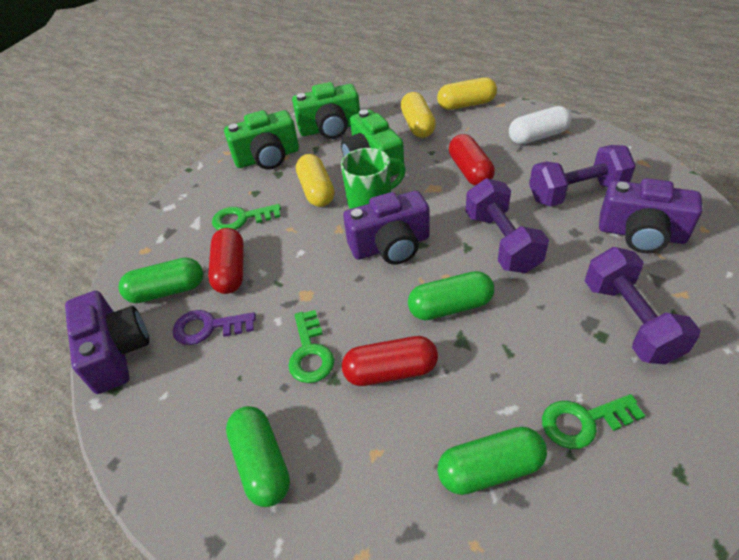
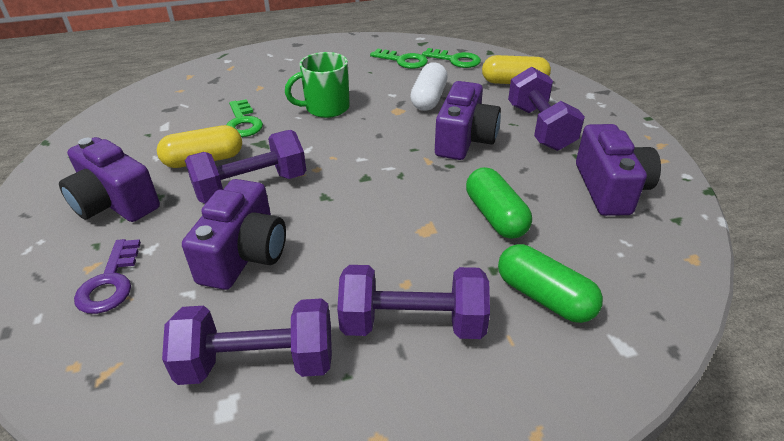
green camera: 3 -> 0
green capsule: 4 -> 2
purple camera: 3 -> 4
purple dumbbell: 3 -> 4
red capsule: 3 -> 0
yellow capsule: 3 -> 2

